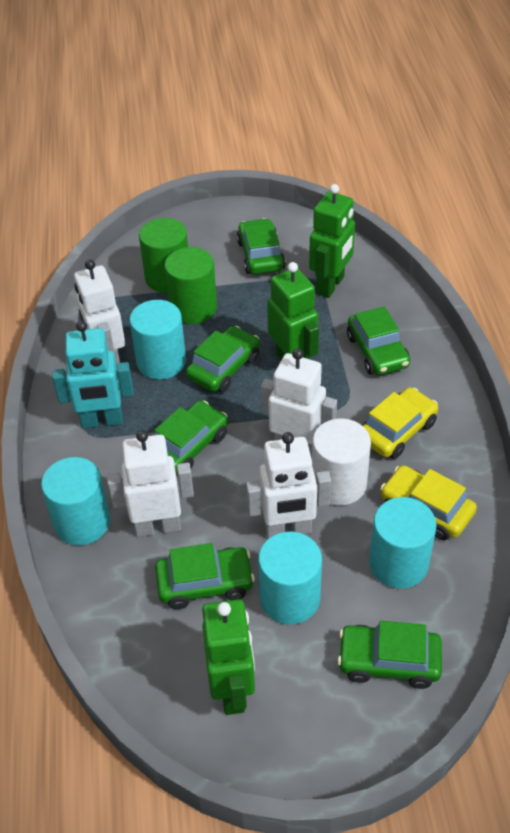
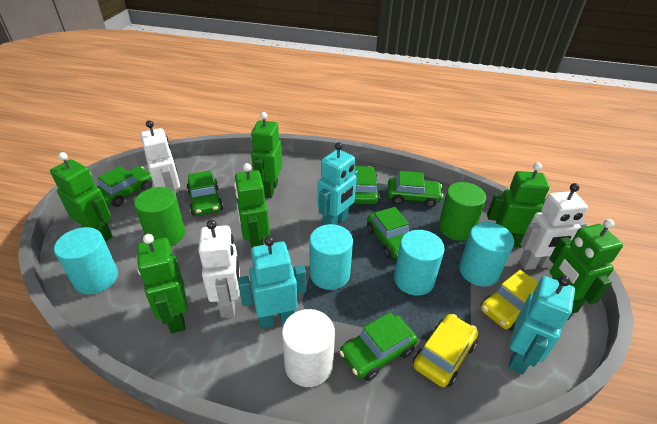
green robot: 3 -> 6
turquoise robot: 1 -> 3
white robot: 4 -> 3

